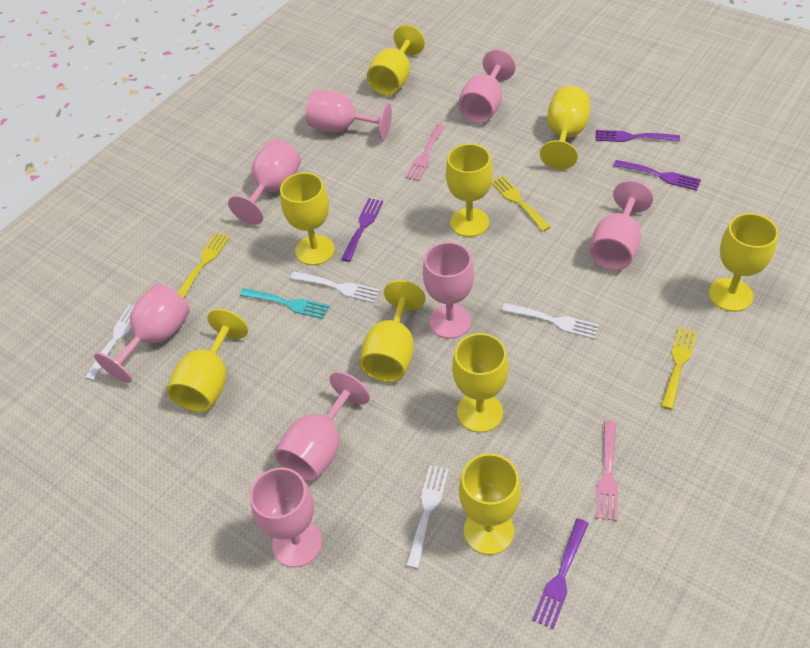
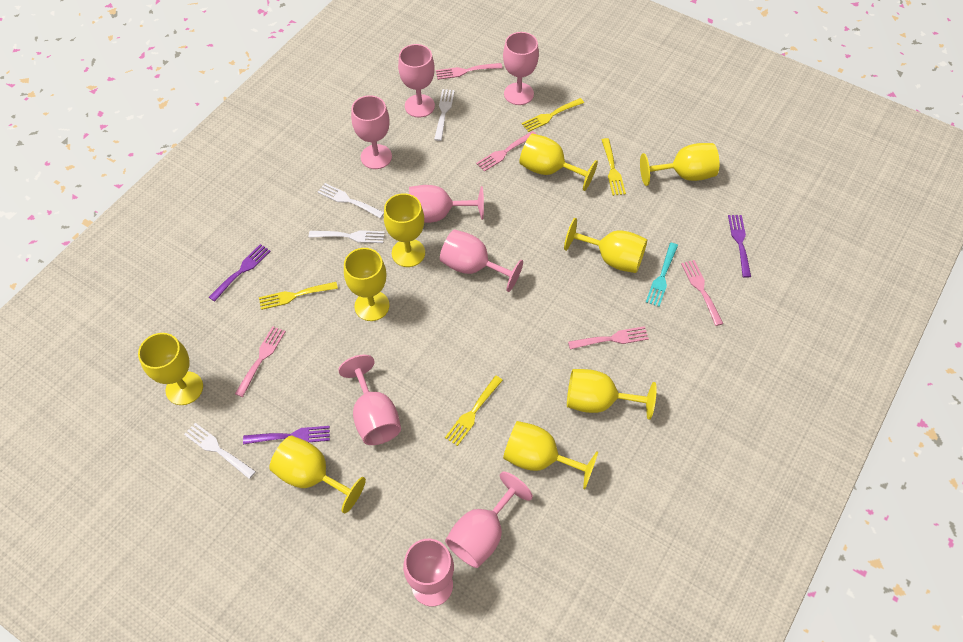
pink fork: 2 -> 5
purple fork: 4 -> 3
yellow fork: 3 -> 4

